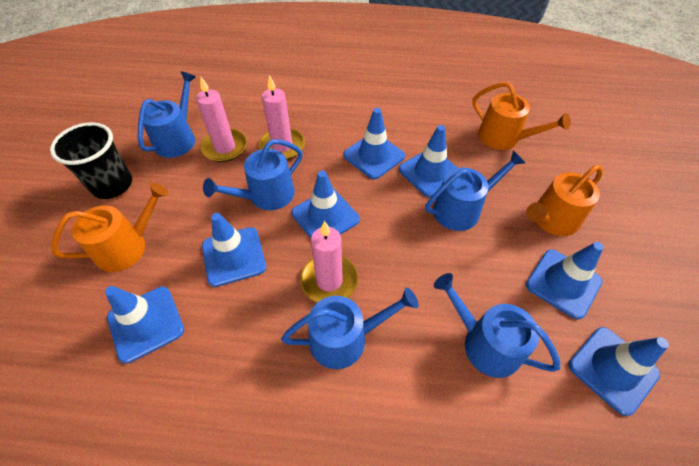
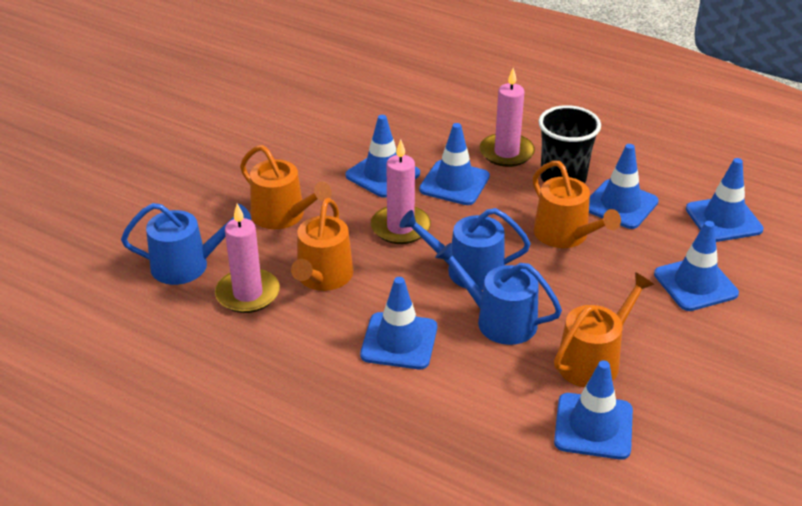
blue watering can: 5 -> 3
orange watering can: 3 -> 4

